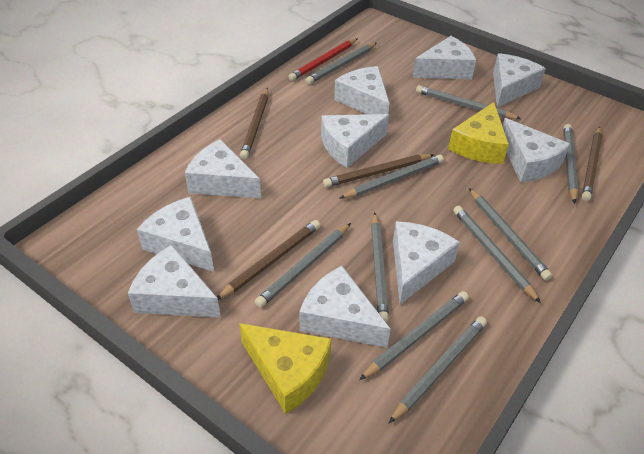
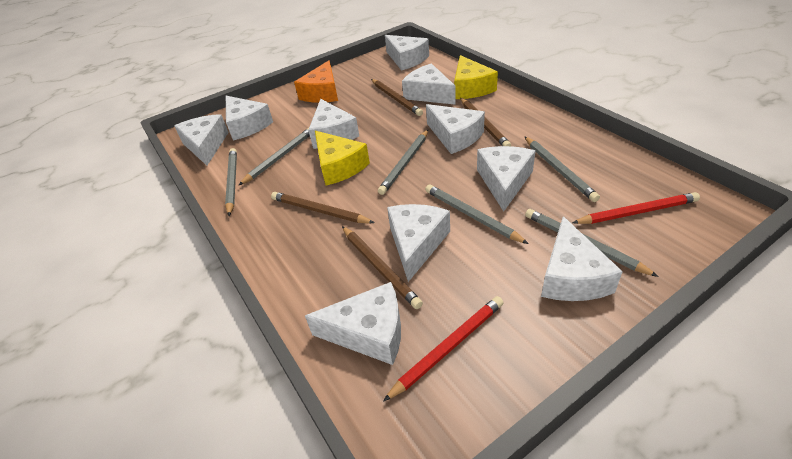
grey pencil: 10 -> 6
orange cheese: 0 -> 1
red pencil: 1 -> 2

